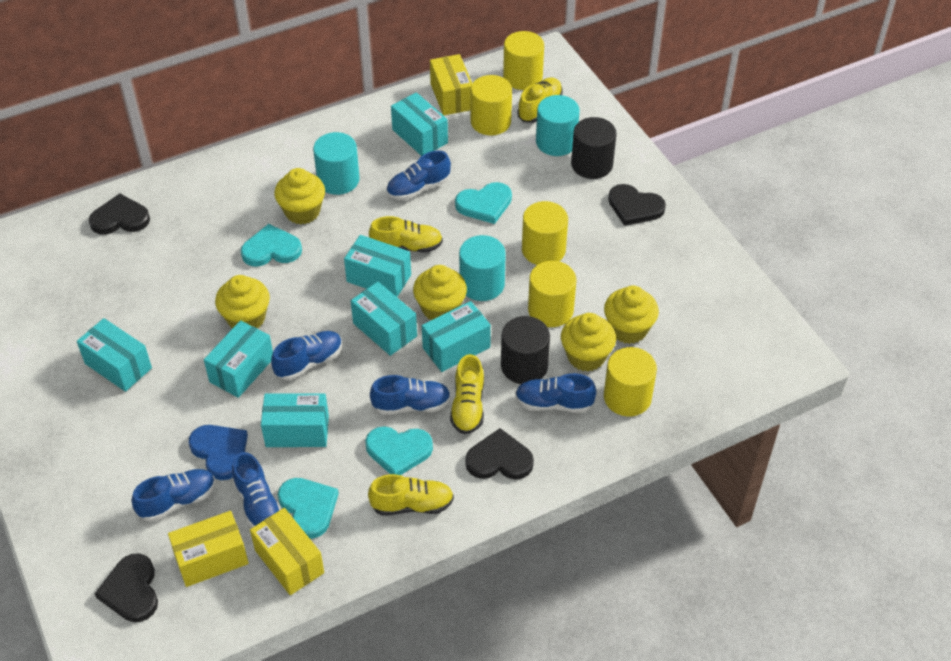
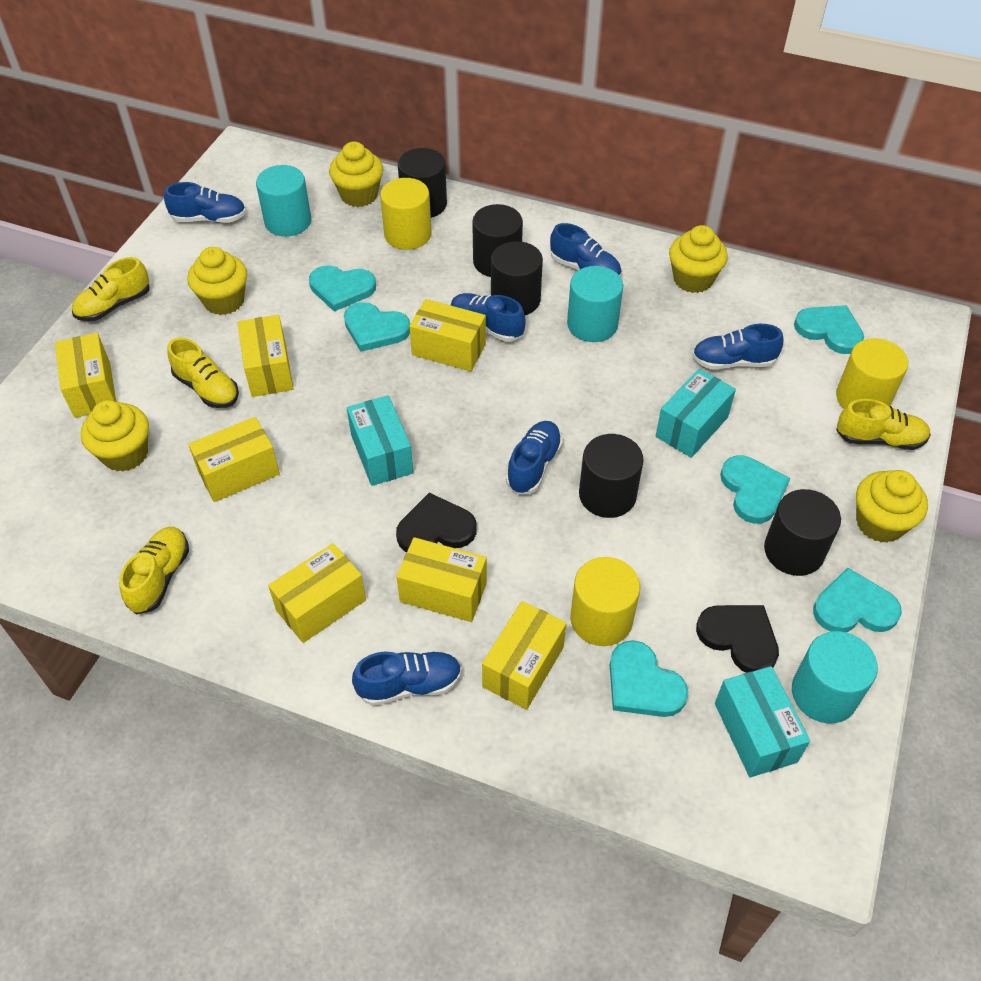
black cylinder: 2 -> 5
black heart: 4 -> 2
blue heart: 1 -> 0
turquoise box: 7 -> 3
turquoise heart: 4 -> 6
yellow box: 3 -> 7
yellow cylinder: 5 -> 3

